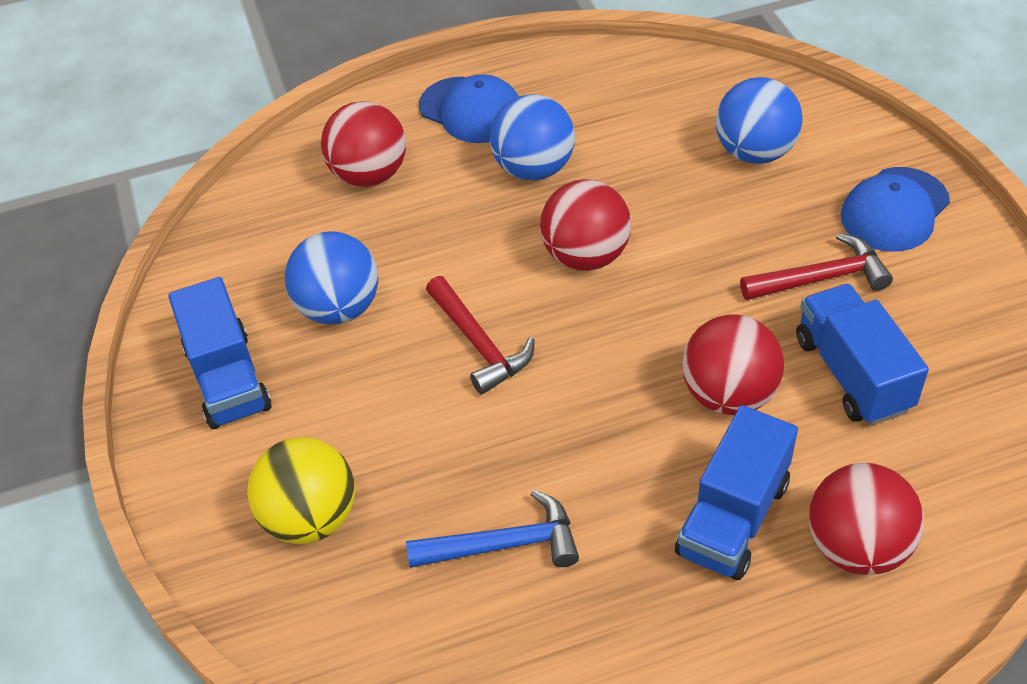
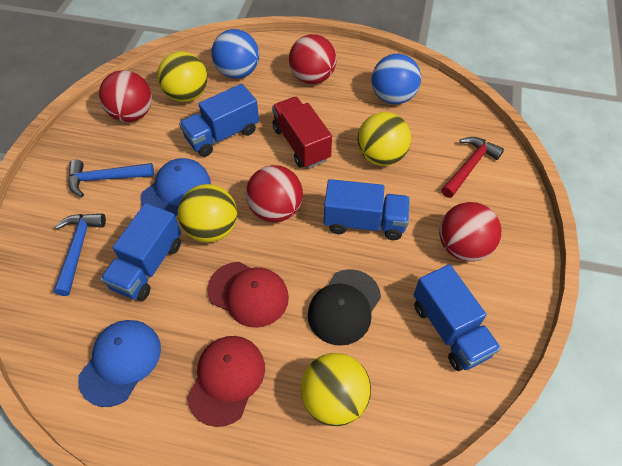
black cap: 0 -> 1
blue ball: 3 -> 2
blue hammer: 1 -> 2
blue truck: 3 -> 4
red cap: 0 -> 2
red hammer: 2 -> 1
red truck: 0 -> 1
yellow ball: 1 -> 4

